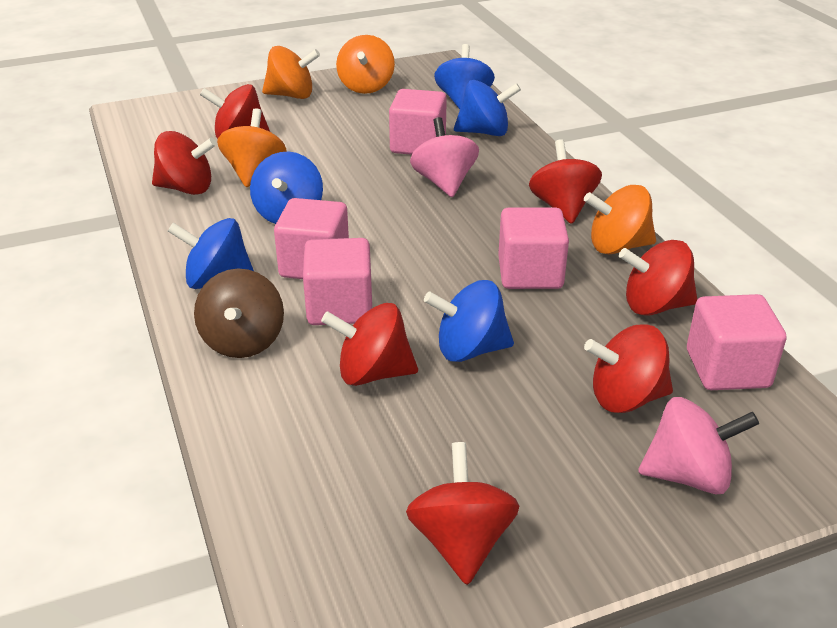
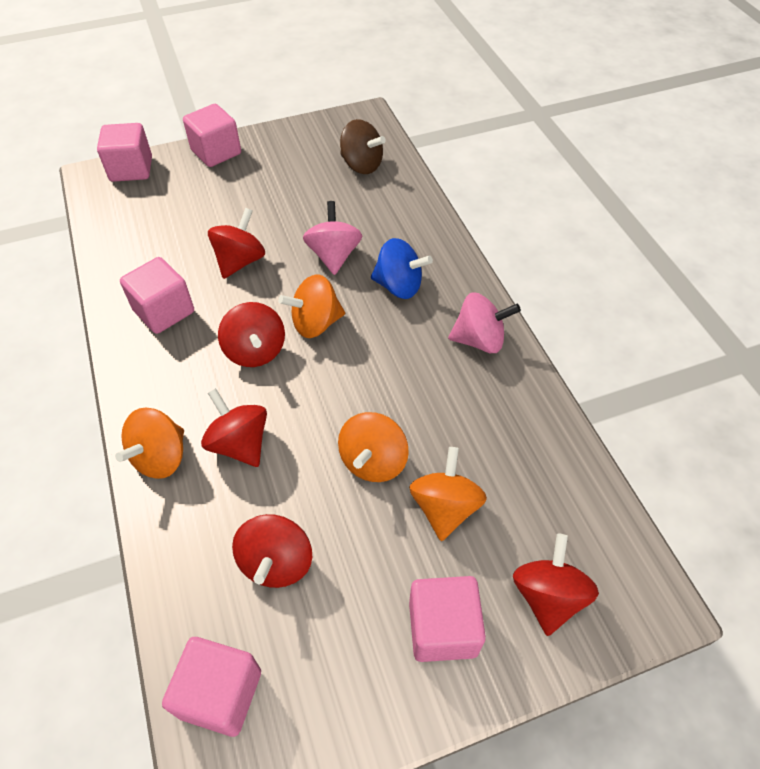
blue spinning top: 5 -> 1
red spinning top: 7 -> 5

